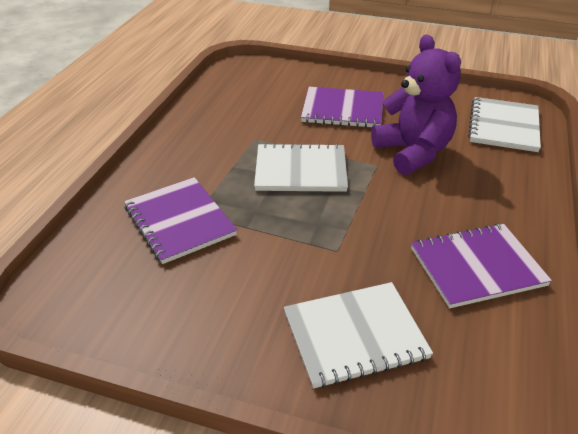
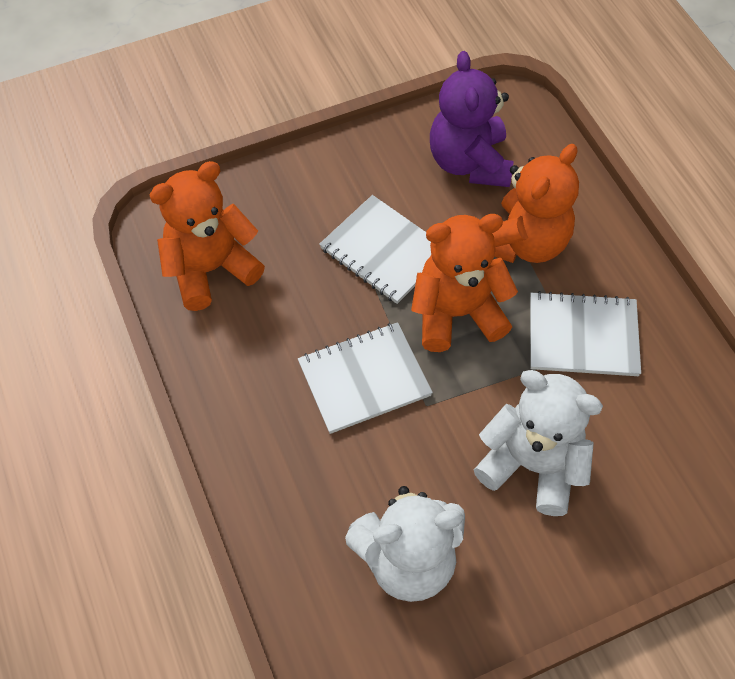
orange teddy bear: 0 -> 3
purple notebook: 3 -> 0
white teddy bear: 0 -> 2

